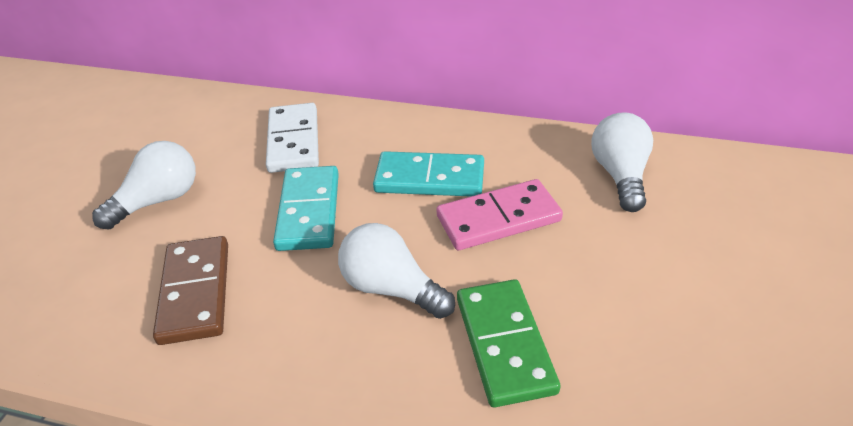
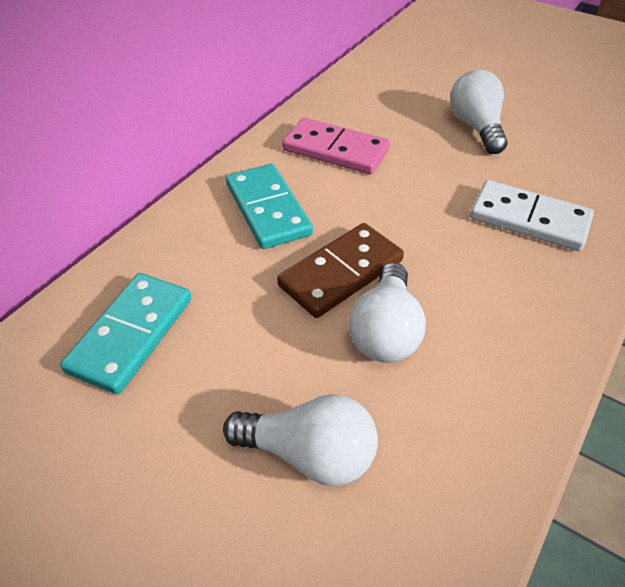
green domino: 1 -> 0

